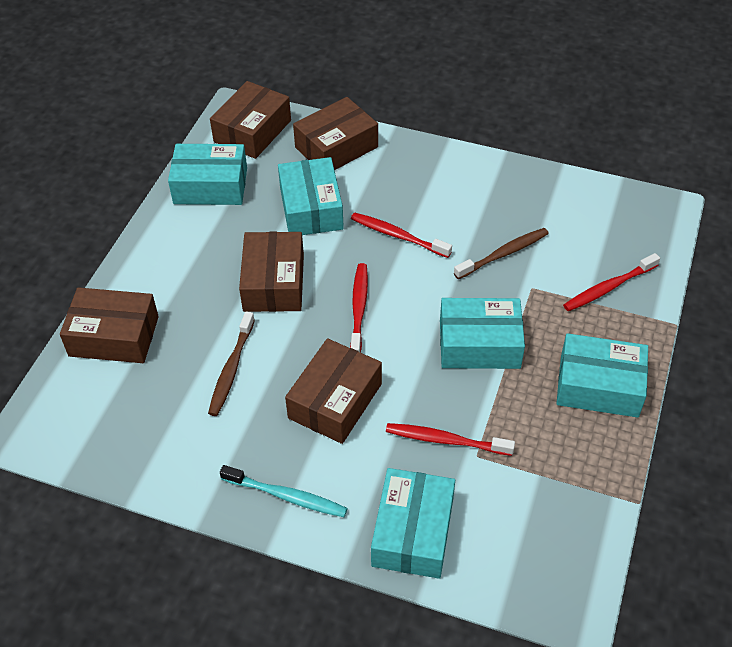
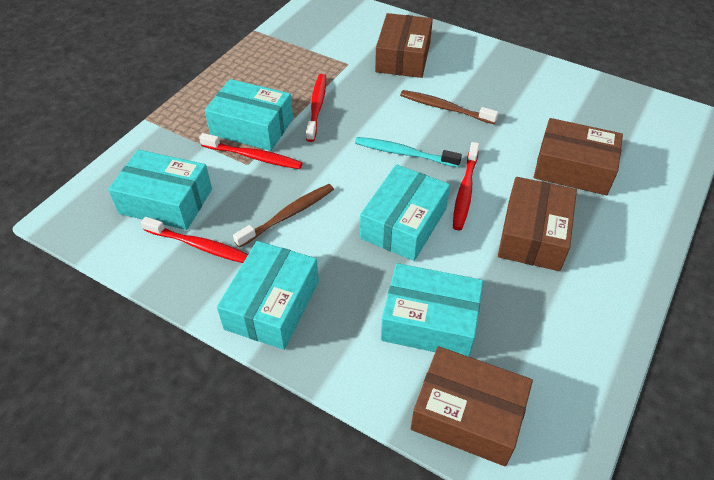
brown box: 5 -> 4

